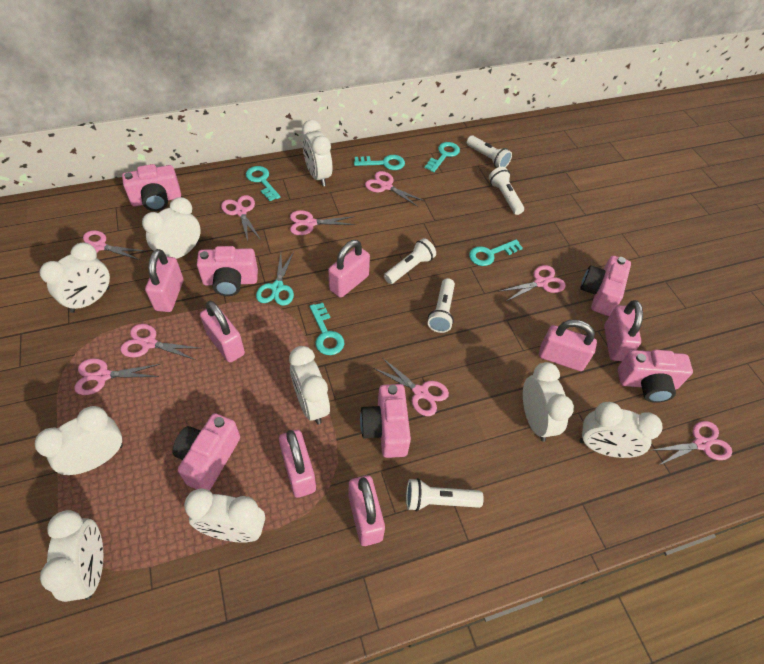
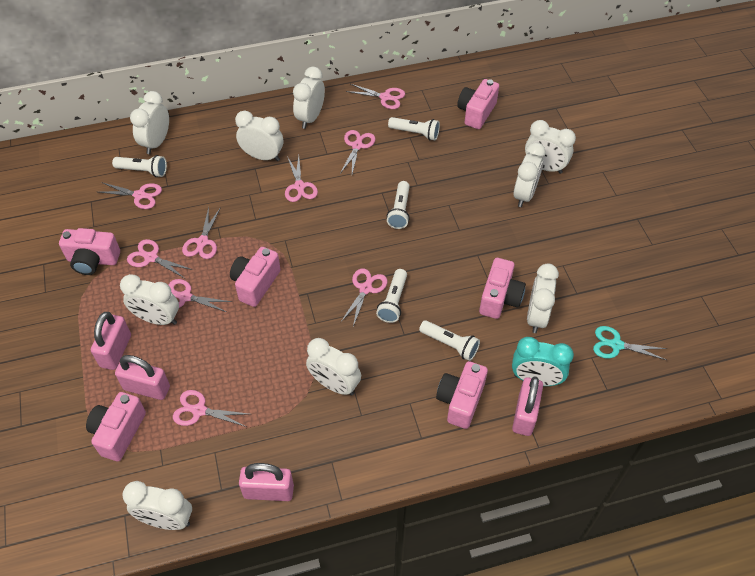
pink padlock: 7 -> 4
turquoise clock: 0 -> 1
turquoise key: 5 -> 0

